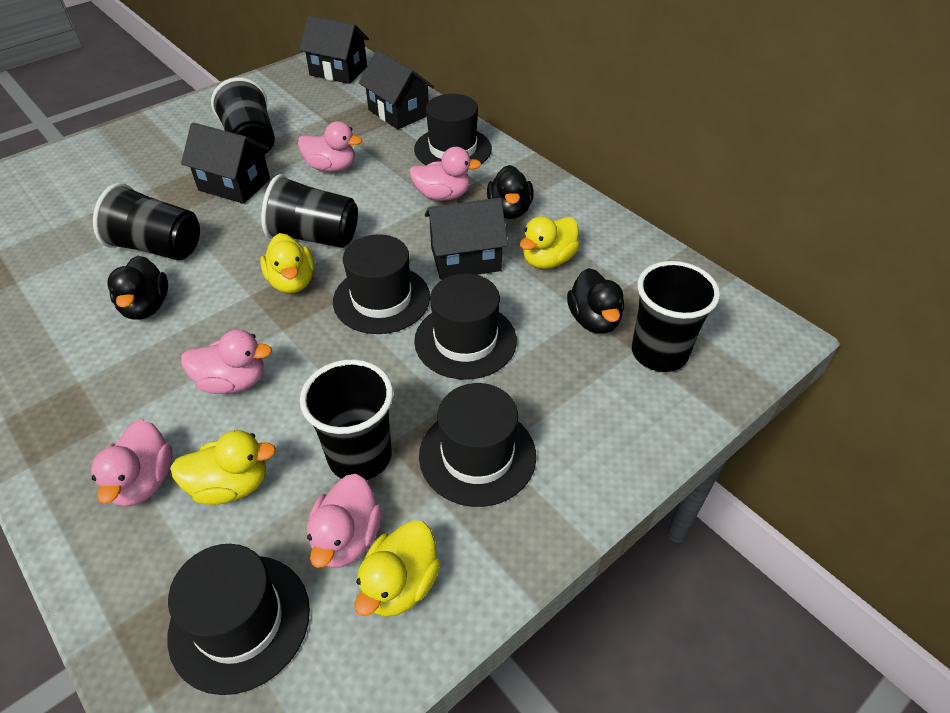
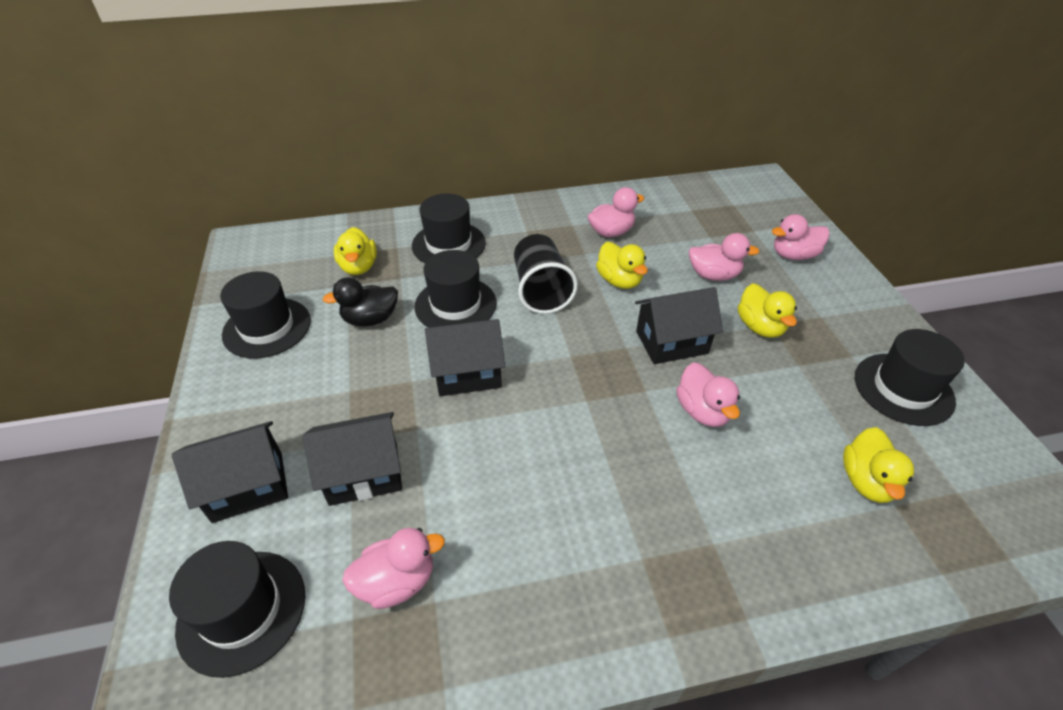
black cup: 5 -> 1
black duck: 3 -> 1

